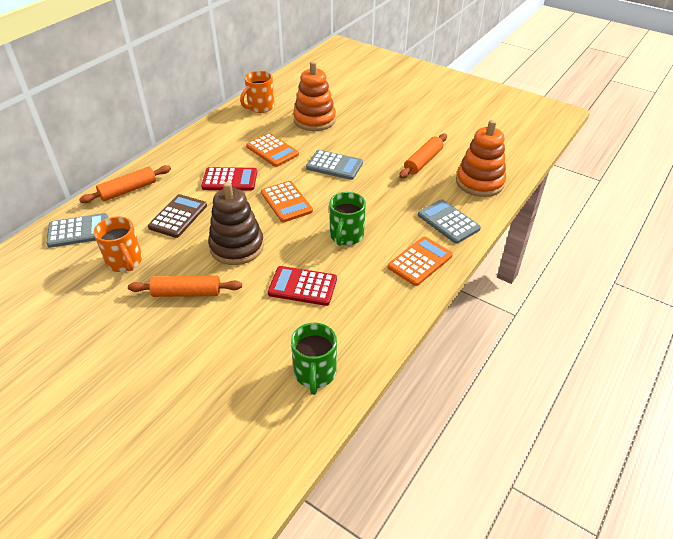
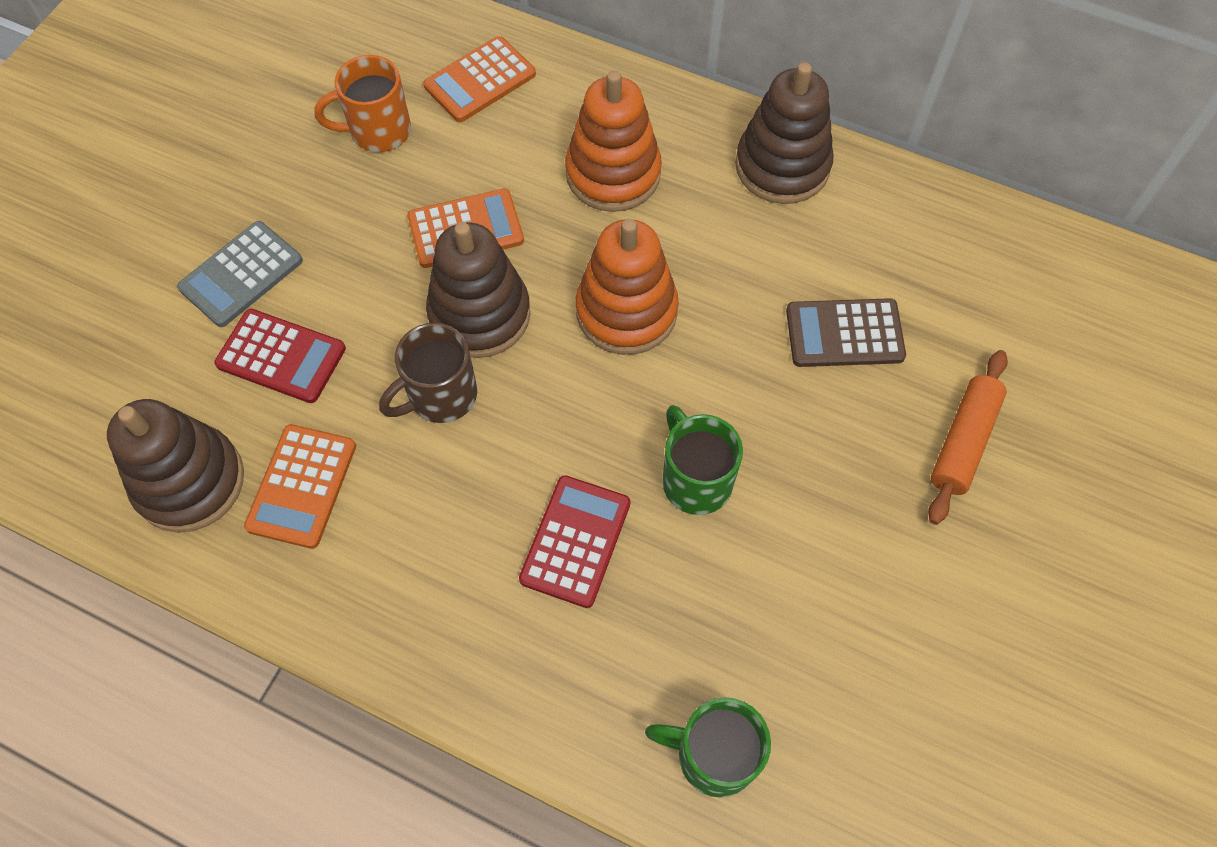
brown mug: 0 -> 1
brown stacking toy: 1 -> 3
grey calculator: 3 -> 1
orange mug: 2 -> 1
orange rolling pin: 3 -> 1

